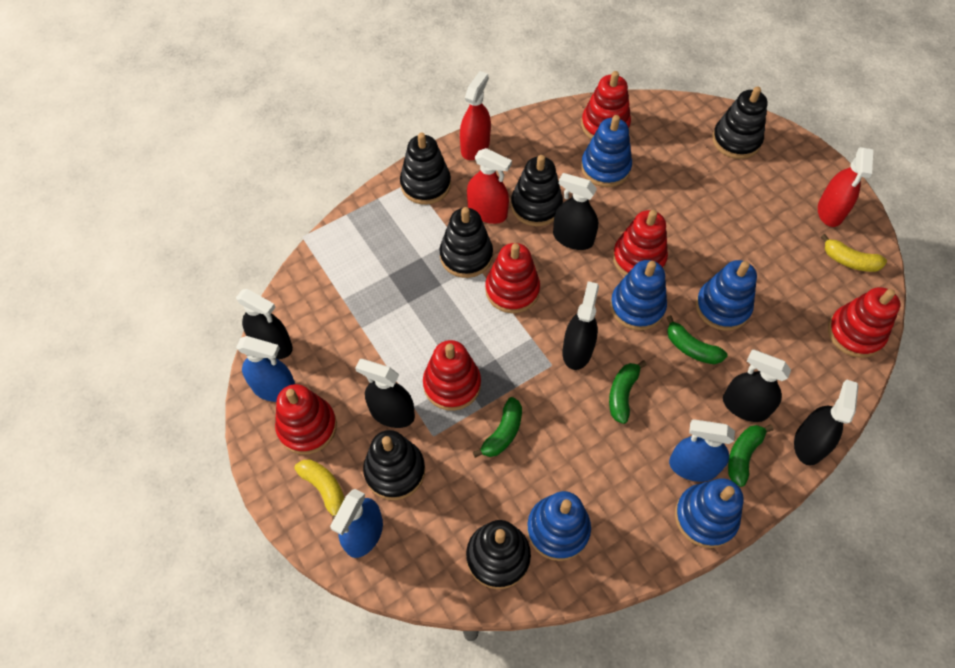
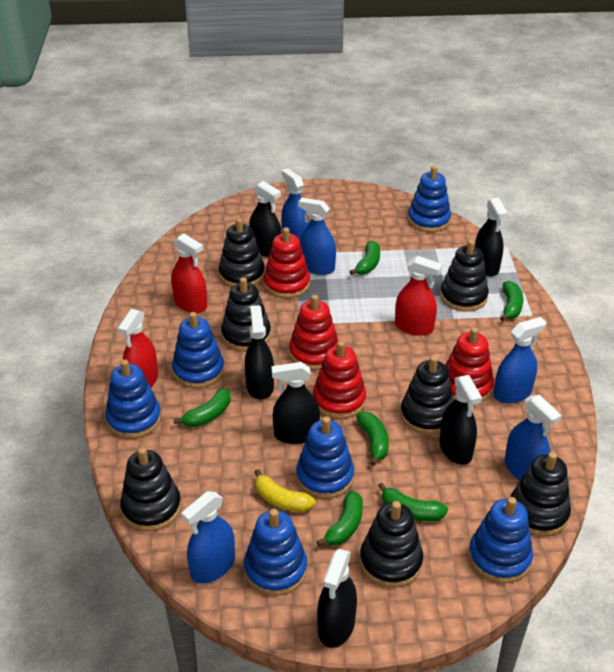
black stacking toy: 6 -> 7
blue spray bottle: 3 -> 5
blue stacking toy: 5 -> 6
green banana: 4 -> 6
red stacking toy: 6 -> 4
yellow banana: 2 -> 1

